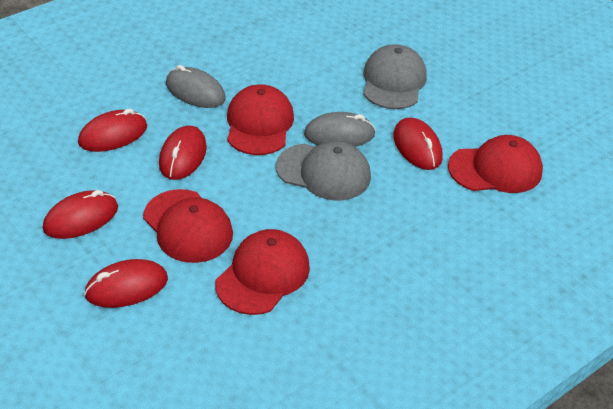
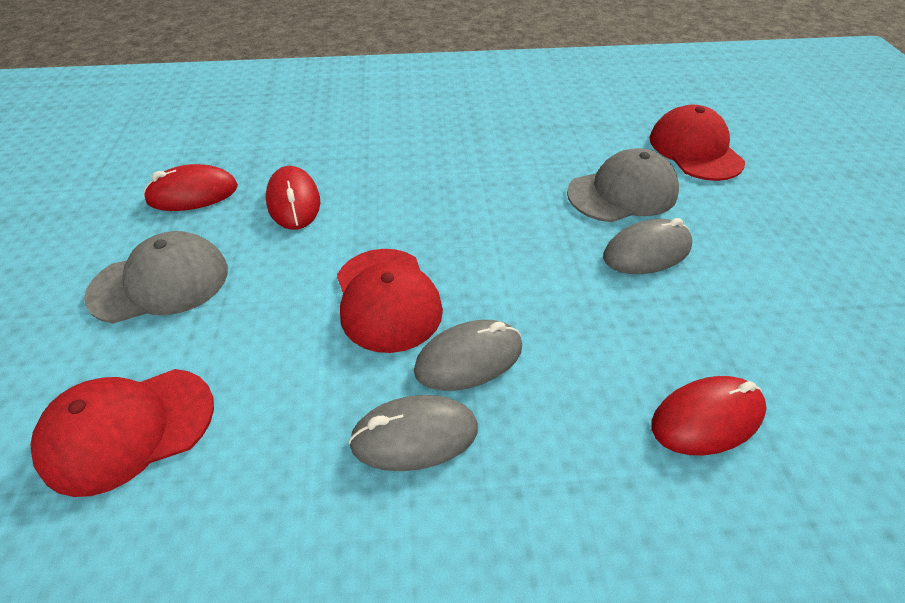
grey mouse: 2 -> 3
red cap: 4 -> 3
red mouse: 5 -> 3

